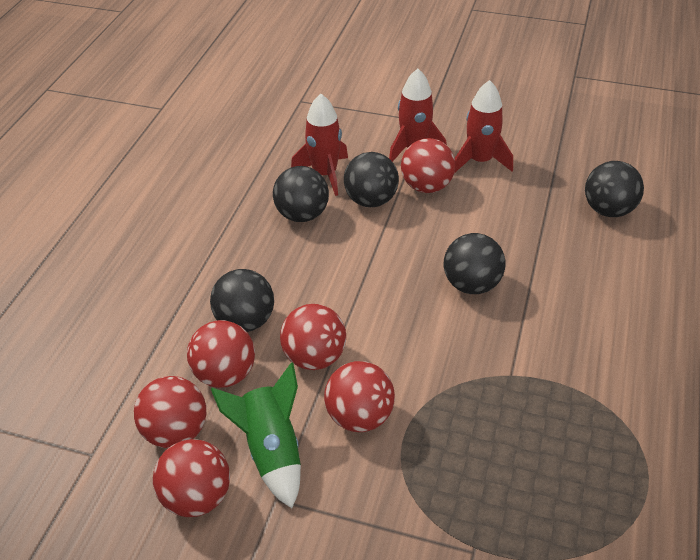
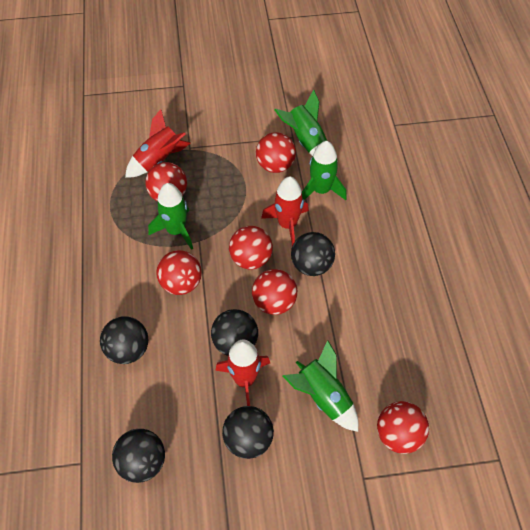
green rocket: 1 -> 4

